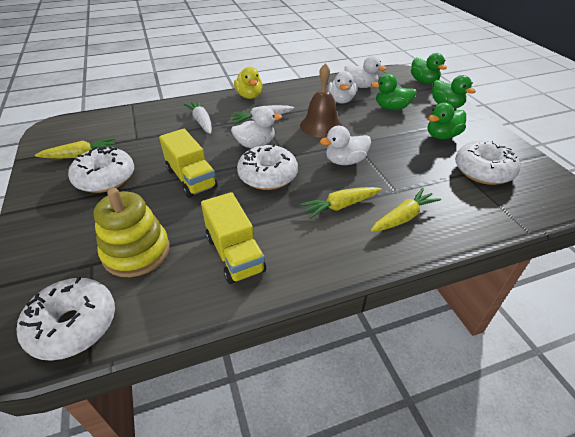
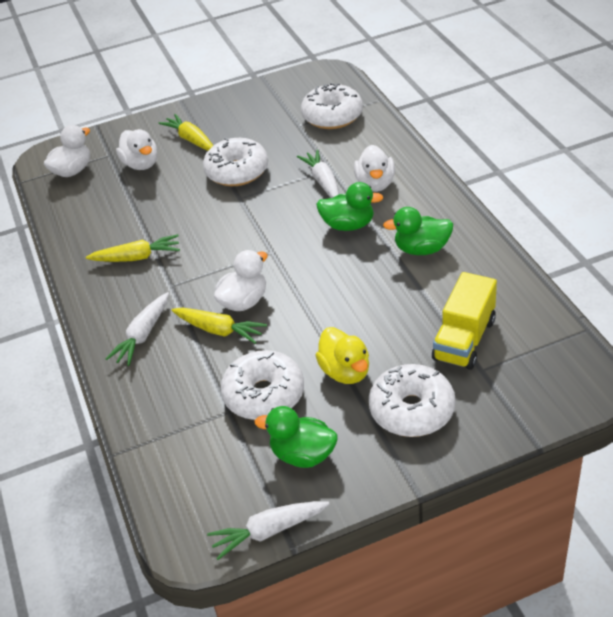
brown bell: 1 -> 0
green duck: 4 -> 3
white carrot: 2 -> 3
yellow stacking toy: 1 -> 0
yellow truck: 2 -> 1

